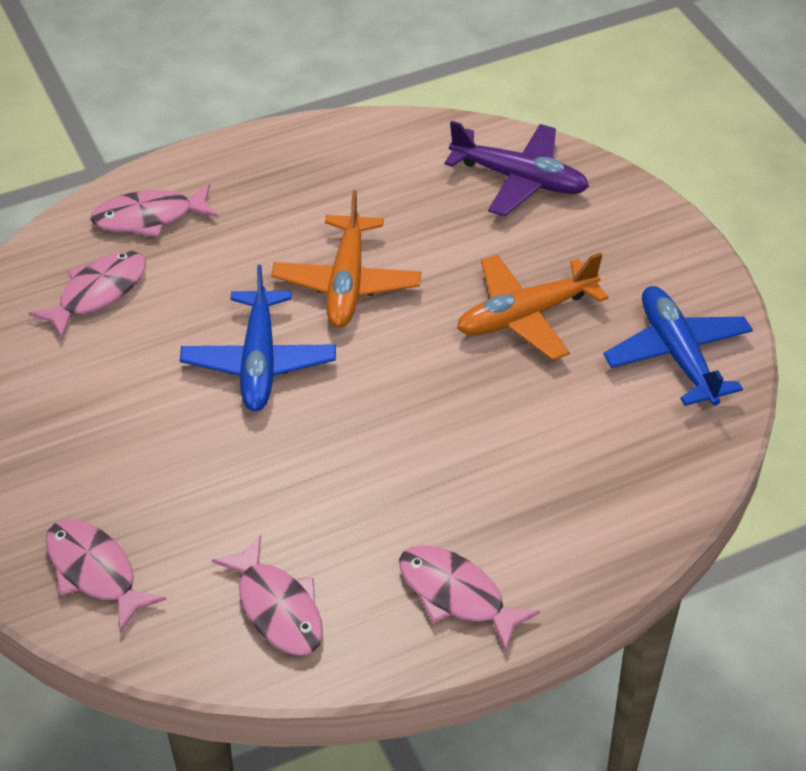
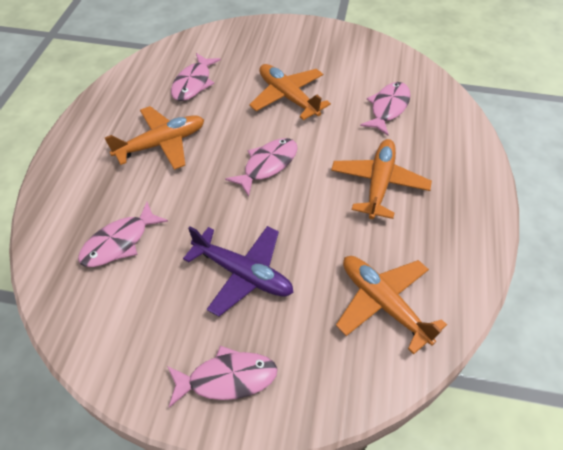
blue plane: 2 -> 0
orange plane: 2 -> 4

